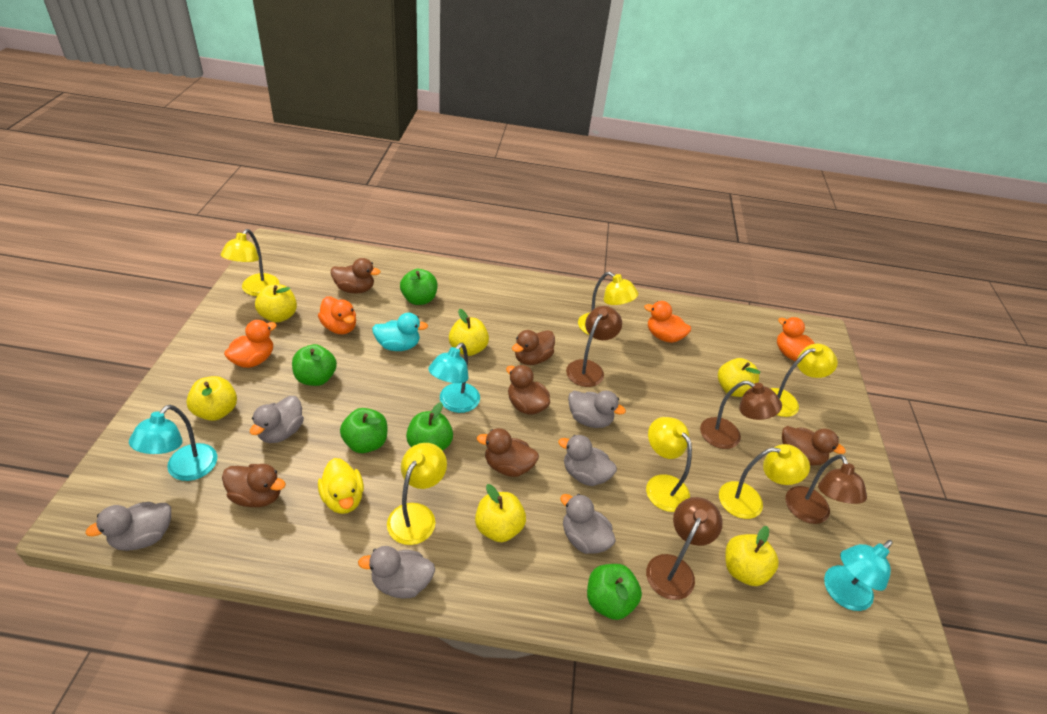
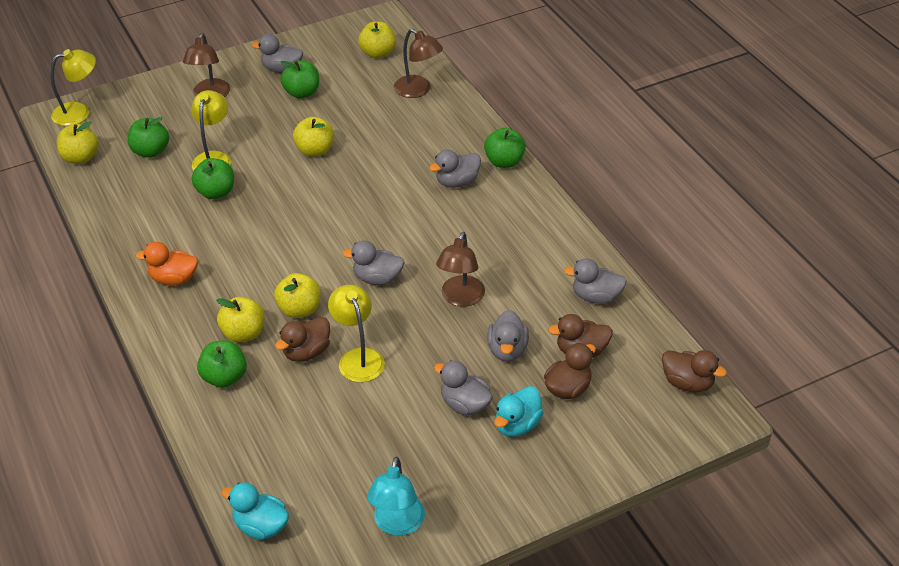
brown duck: 6 -> 4
brown lamp: 4 -> 3
orange duck: 4 -> 1
turquoise duck: 1 -> 2
turquoise lamp: 3 -> 1
yellow apple: 6 -> 5
yellow duck: 1 -> 0
yellow lamp: 6 -> 3

